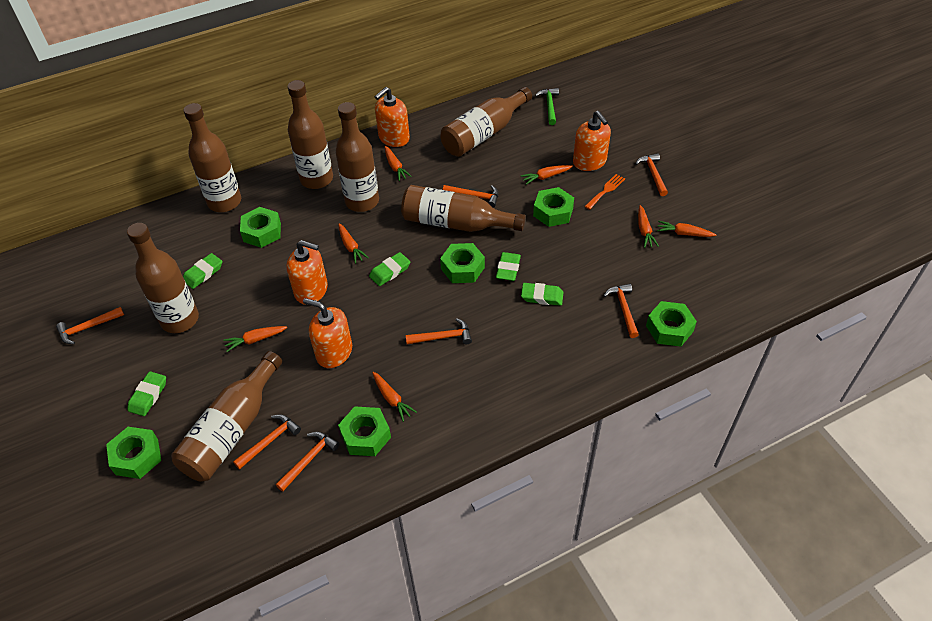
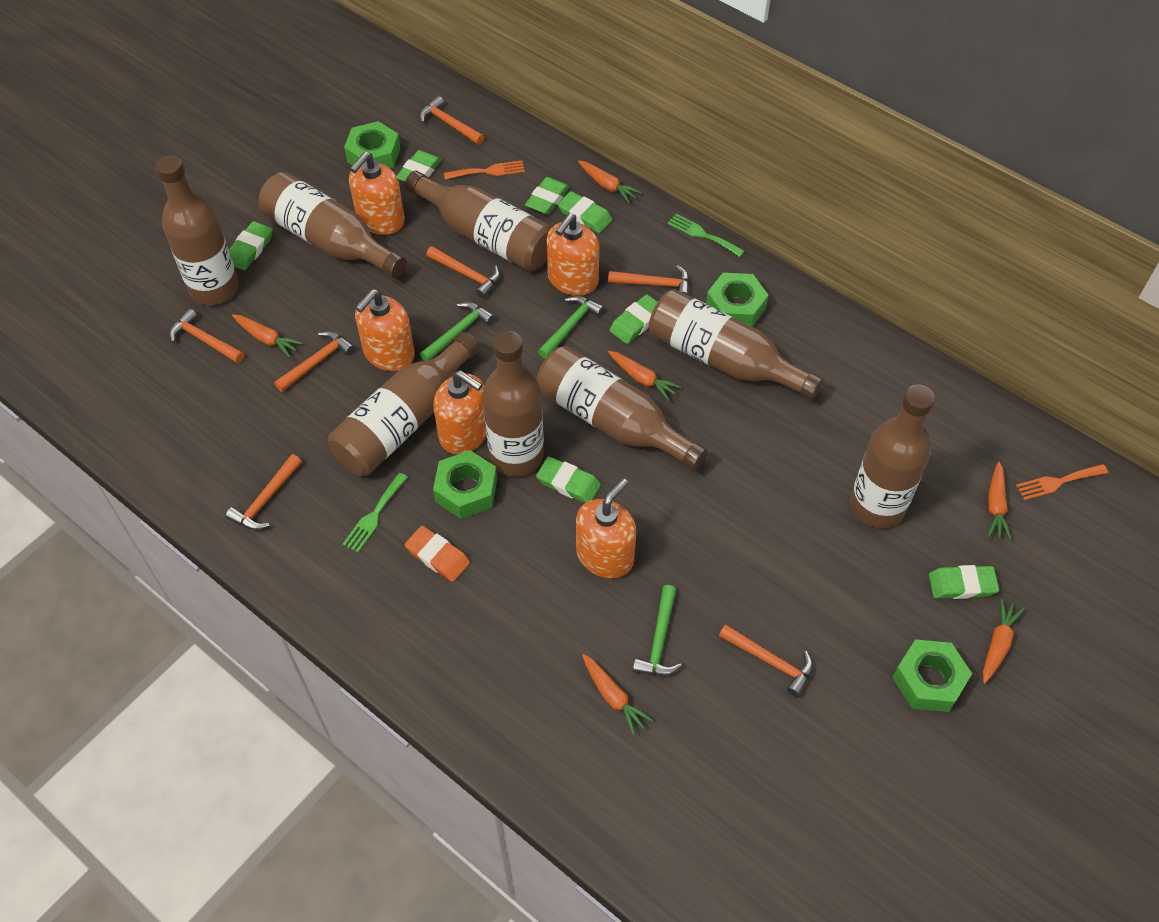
brown bottle: 7 -> 8
green eraser: 5 -> 7
green fork: 0 -> 2
green hammer: 1 -> 3
green nut: 6 -> 4
orange carrot: 7 -> 6
orange eraser: 0 -> 1
orange fork: 1 -> 2
orange soap dispenser: 4 -> 5

